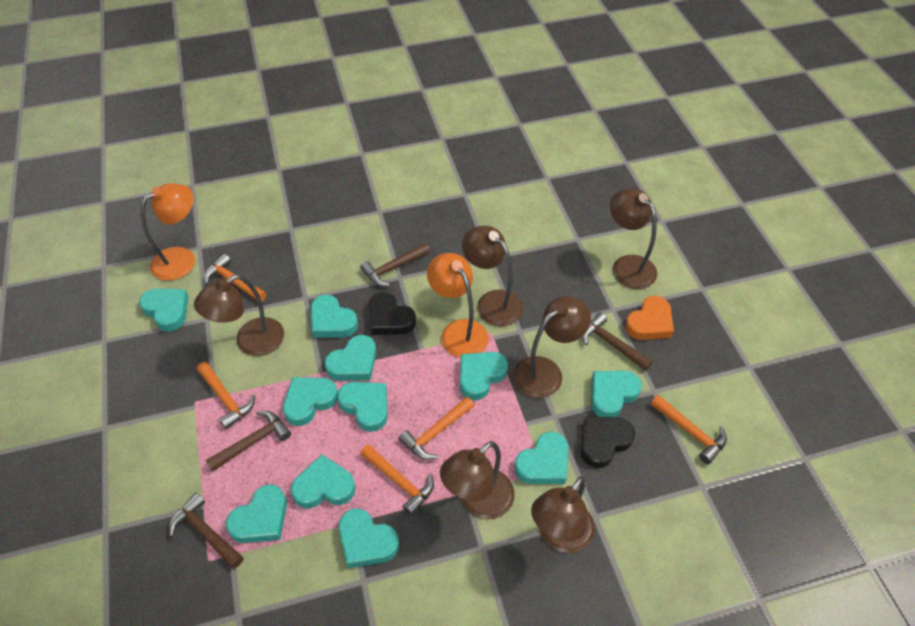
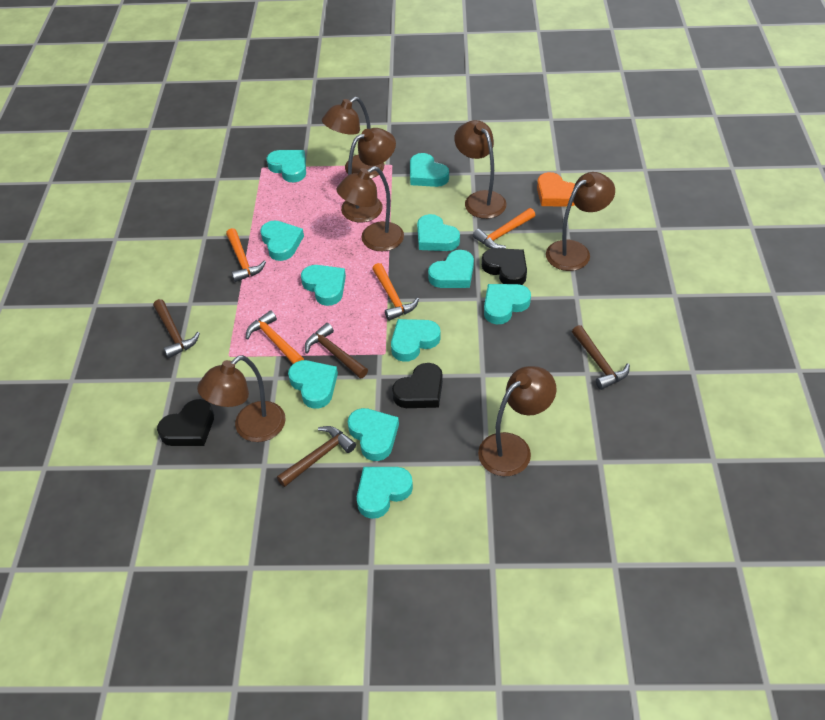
black heart: 2 -> 3
brown lamp: 6 -> 7
orange hammer: 5 -> 4
orange lamp: 2 -> 0

